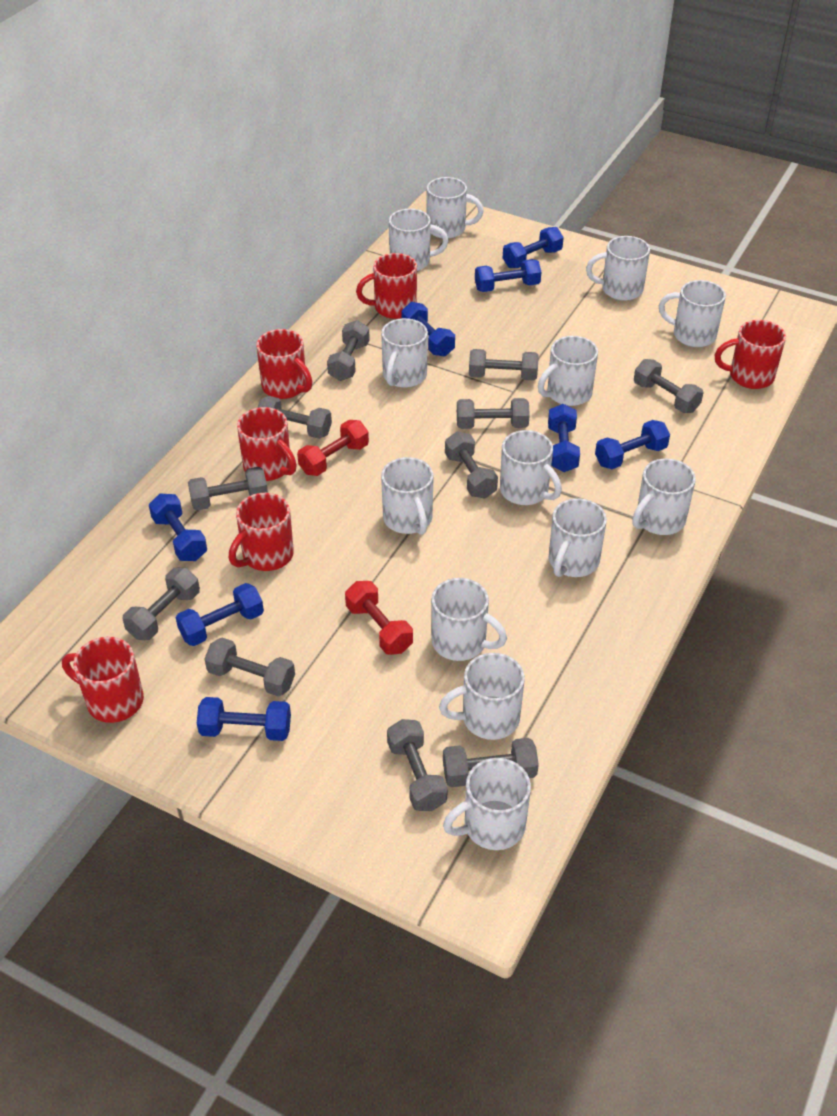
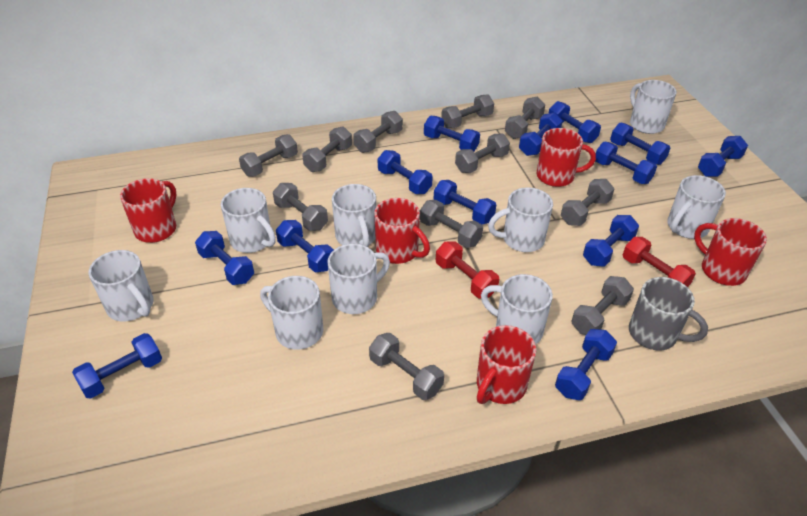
blue dumbbell: 8 -> 13
grey mug: 0 -> 1
red mug: 6 -> 5
white mug: 13 -> 9

